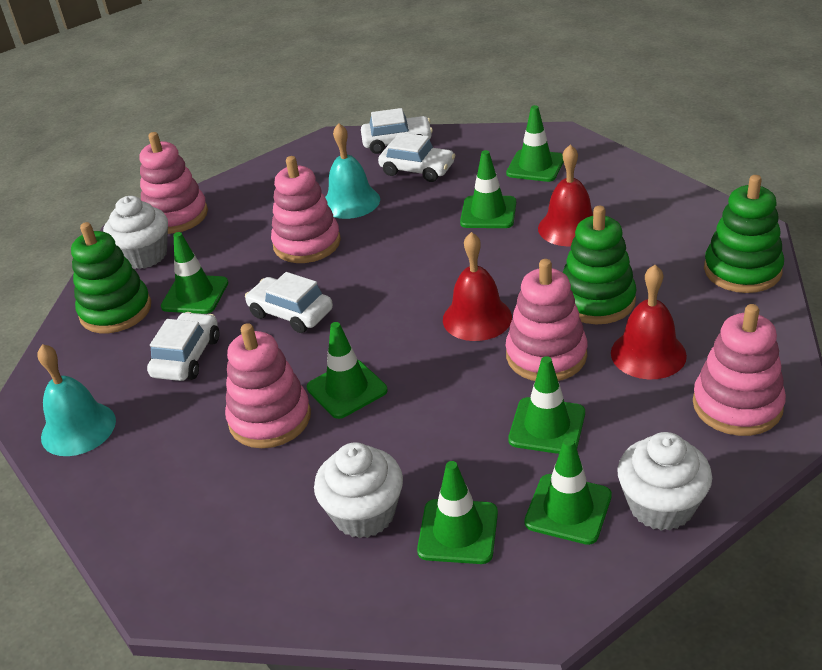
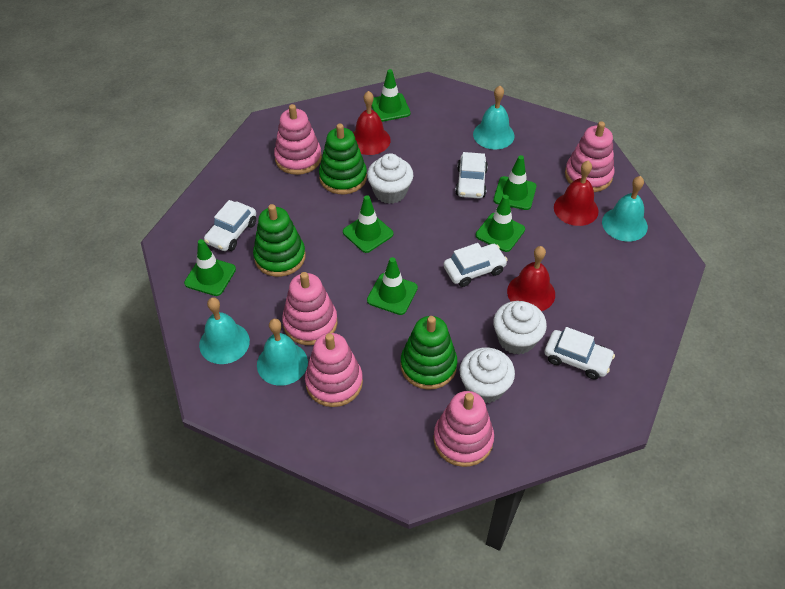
green traffic cone: 7 -> 6
turquoise bell: 2 -> 4

